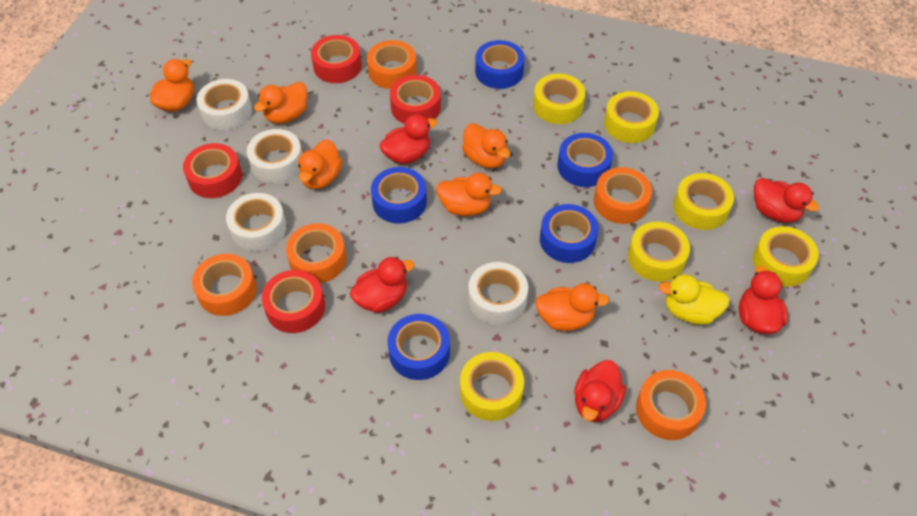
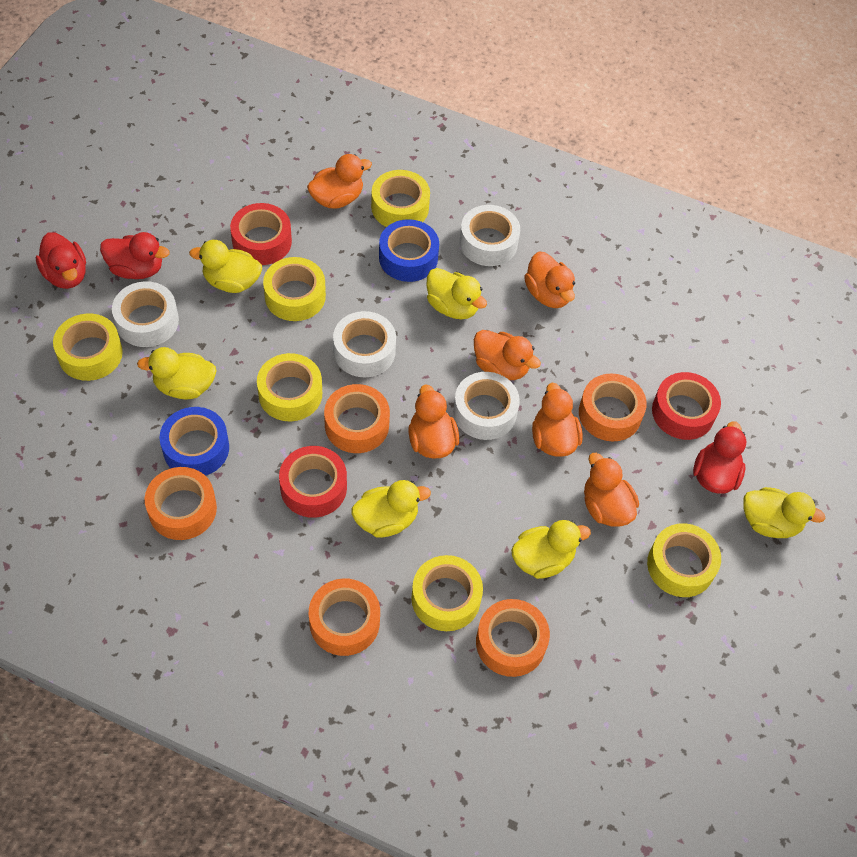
blue tape: 5 -> 2
red duck: 5 -> 3
red tape: 4 -> 3
yellow duck: 1 -> 6

